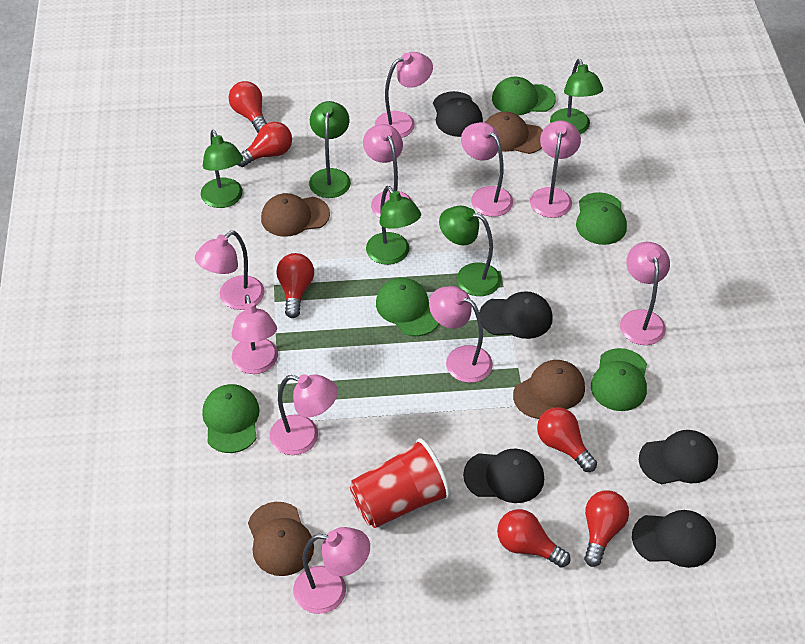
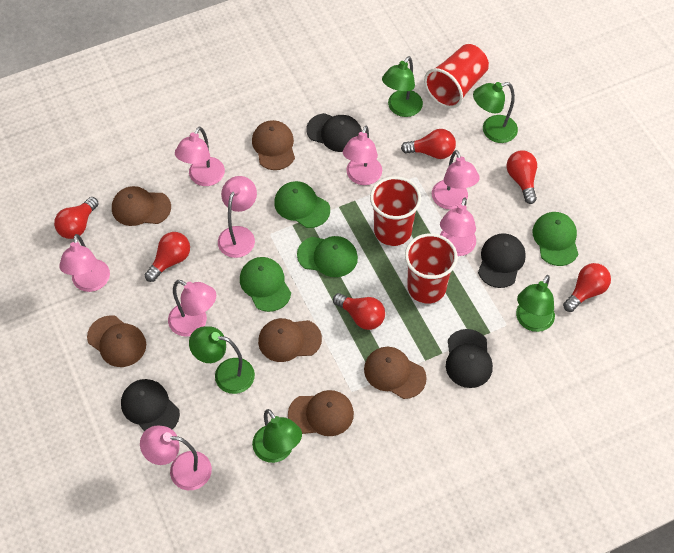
black cap: 5 -> 4
brown cap: 4 -> 6
green cap: 5 -> 4
pink lamp: 10 -> 8
red cup: 1 -> 3

